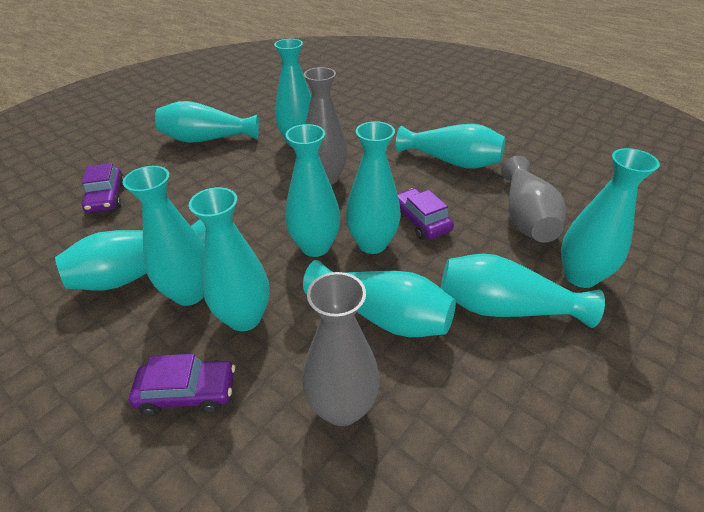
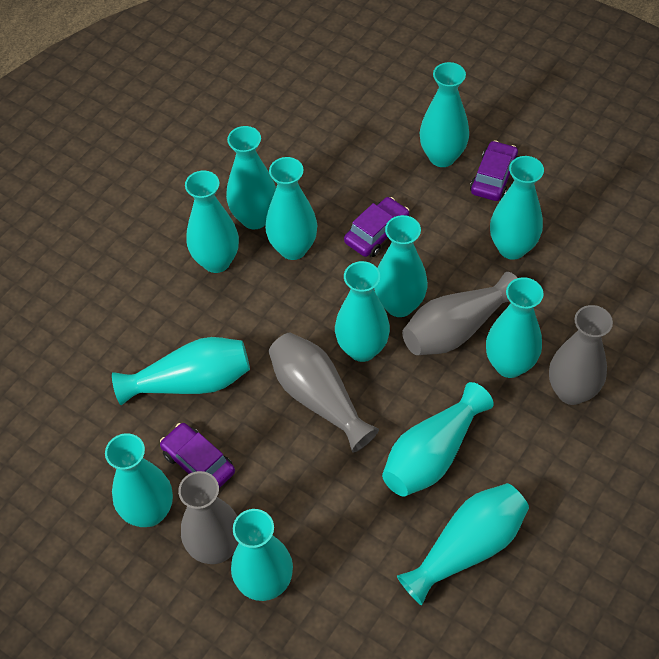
grey vase: 3 -> 4
turquoise vase: 11 -> 13

